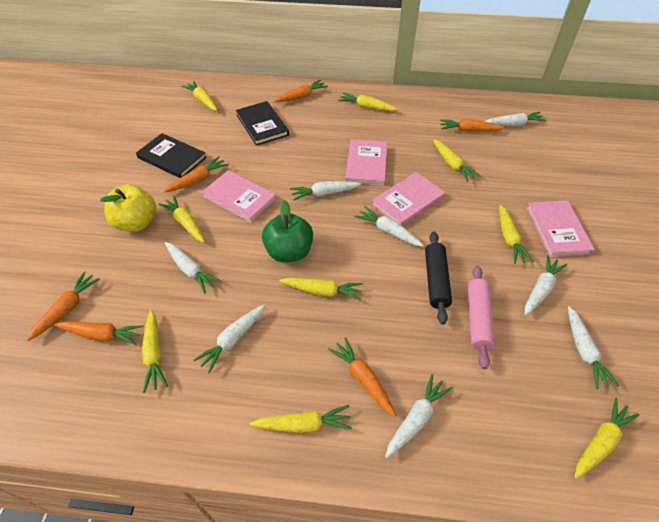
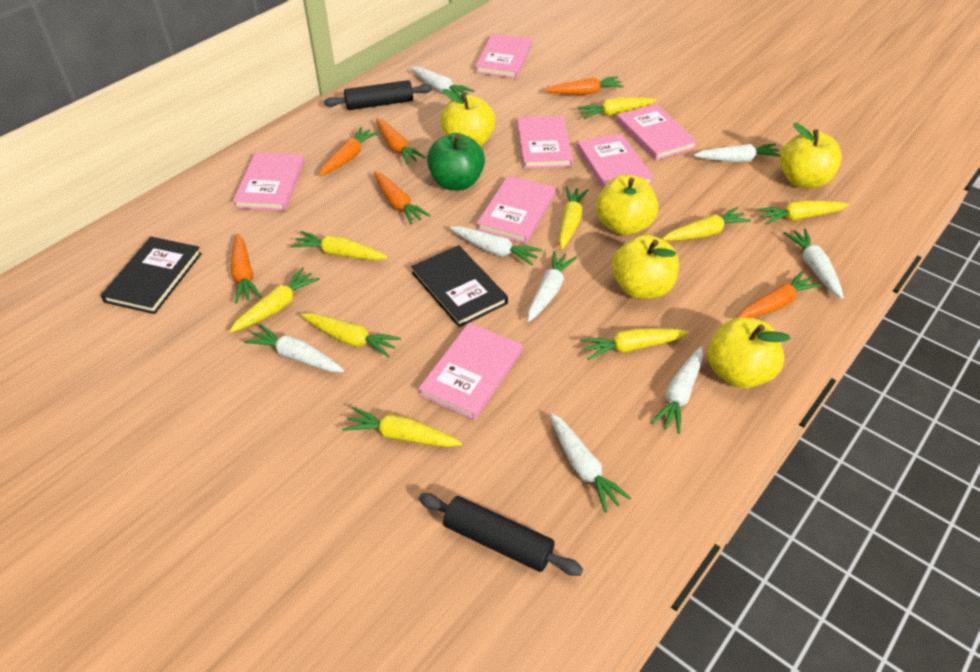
black rolling pin: 1 -> 2
pink book: 4 -> 7
pink rolling pin: 1 -> 0
yellow apple: 1 -> 5

